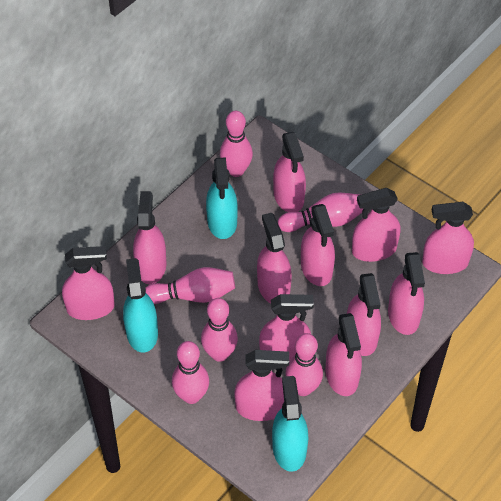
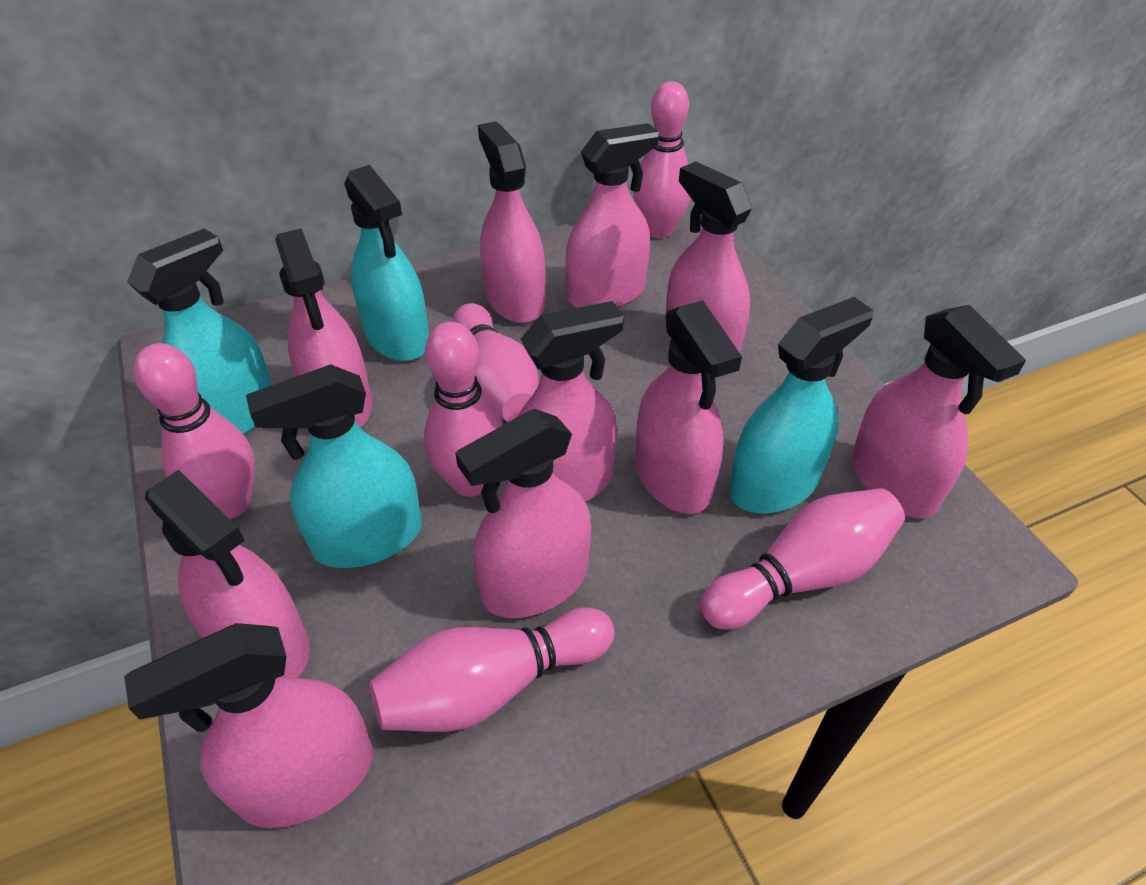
pink spray bottle: 12 -> 10
turquoise spray bottle: 3 -> 4

